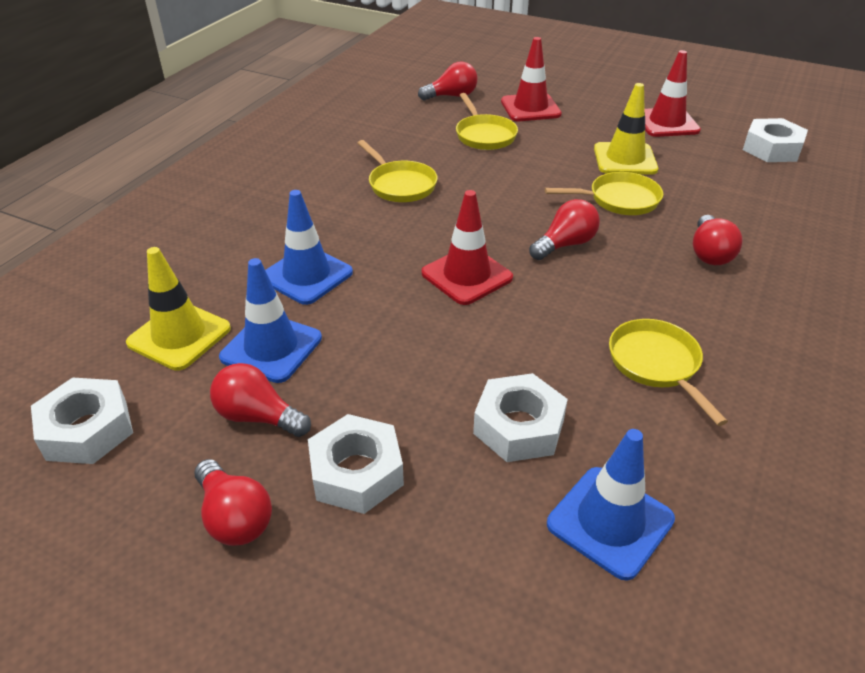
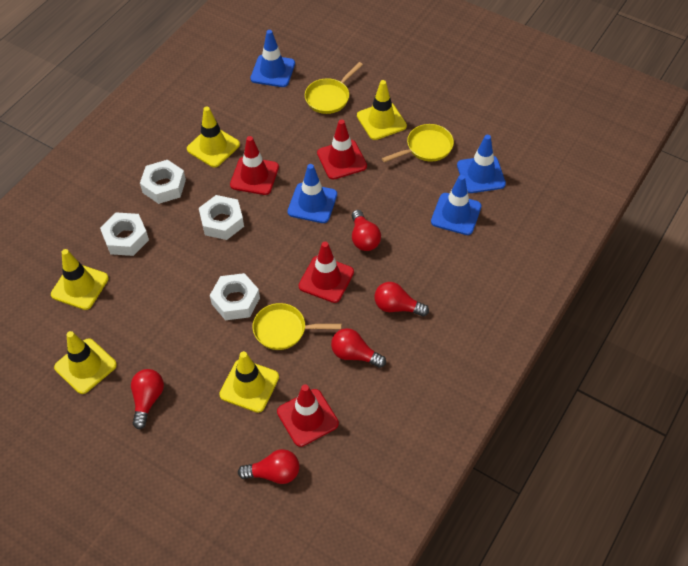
blue traffic cone: 3 -> 4
red traffic cone: 3 -> 4
yellow pan: 4 -> 3
yellow traffic cone: 2 -> 5

